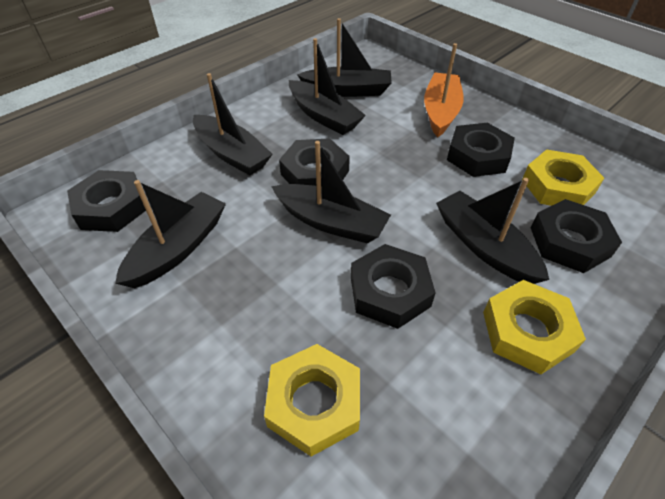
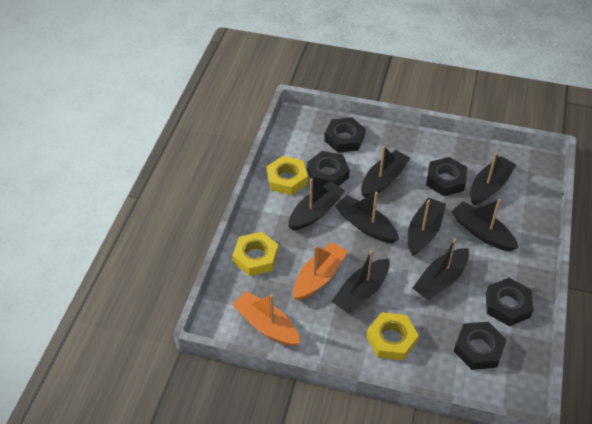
black boat: 6 -> 8
orange boat: 1 -> 2

